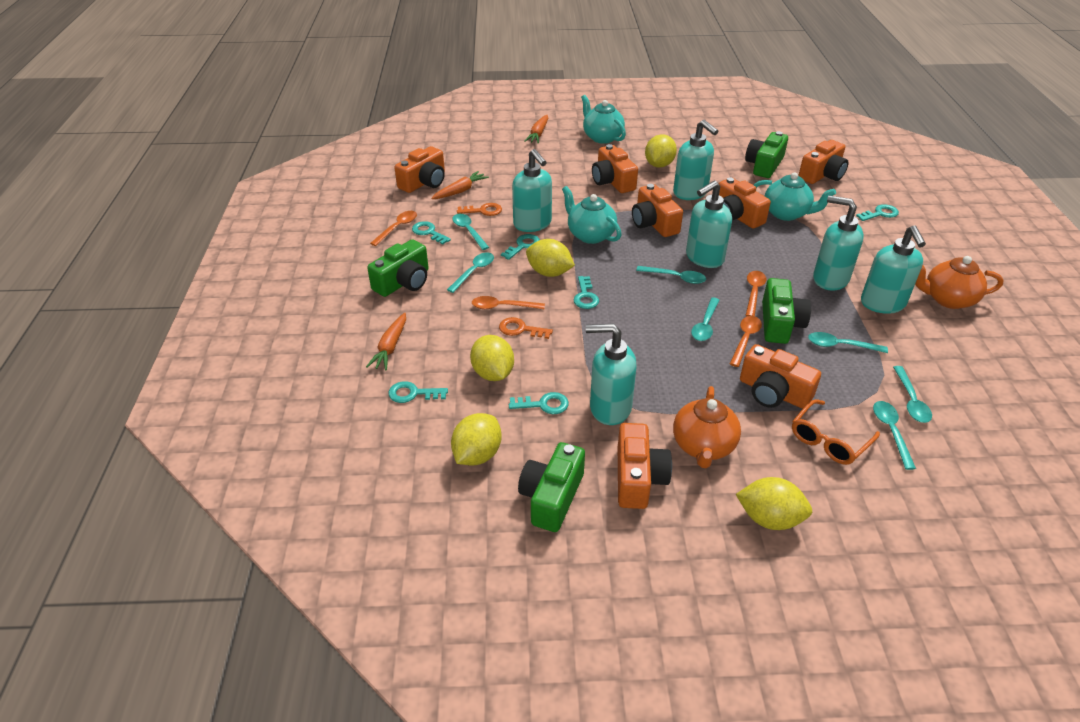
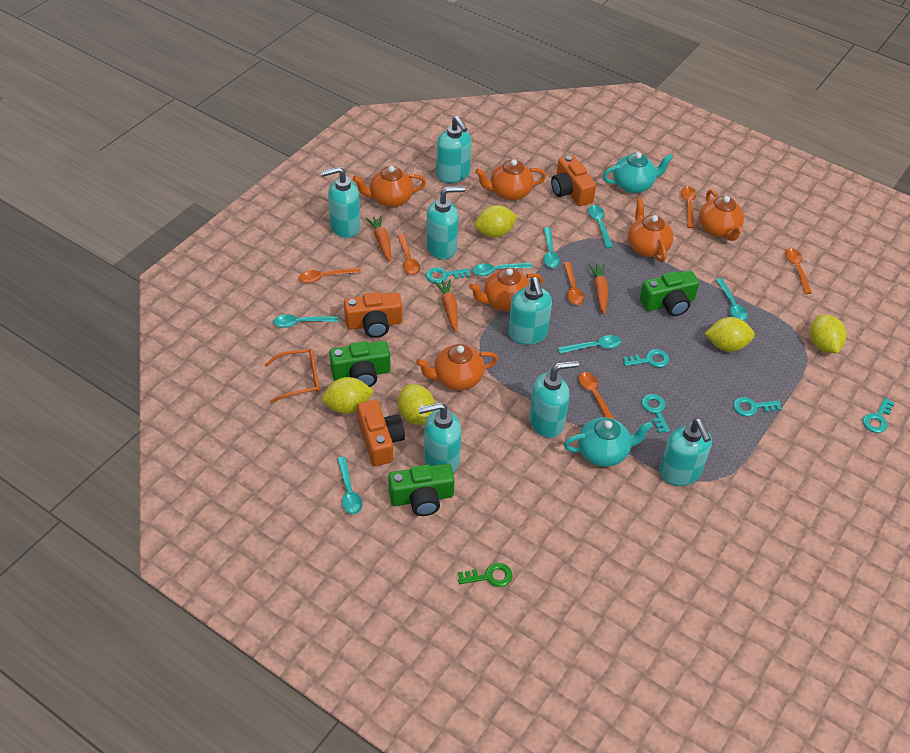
green camera: 4 -> 3
green key: 0 -> 1
orange camera: 7 -> 3
orange key: 2 -> 0
orange spoon: 4 -> 6
orange teapot: 2 -> 6
turquoise key: 6 -> 5
turquoise soap dispenser: 6 -> 7
turquoise teapot: 3 -> 2

